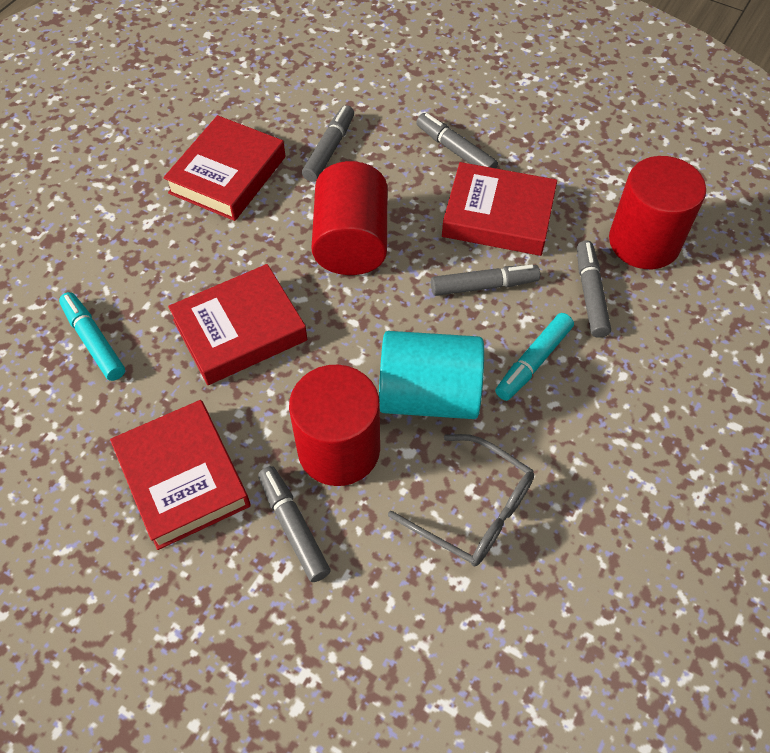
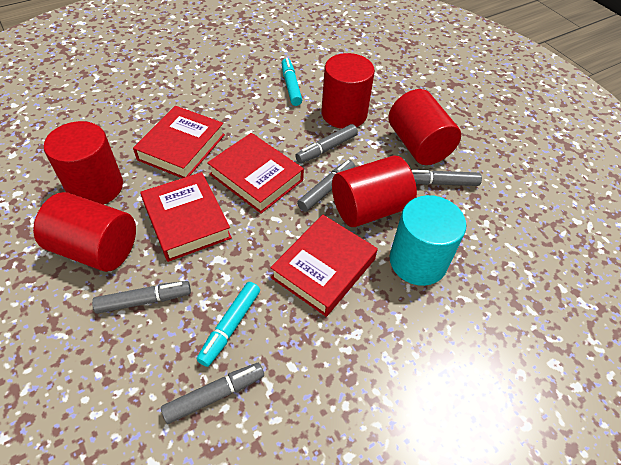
grey glasses: 1 -> 0
red cylinder: 3 -> 5

